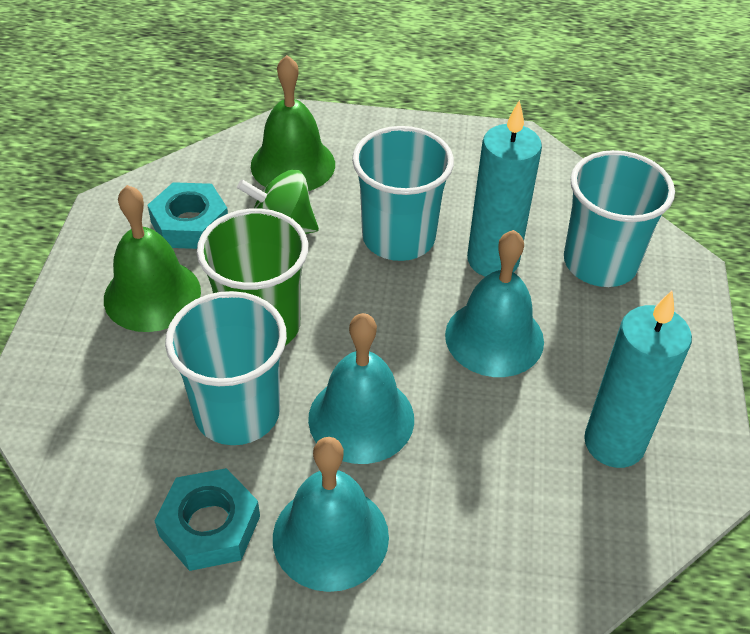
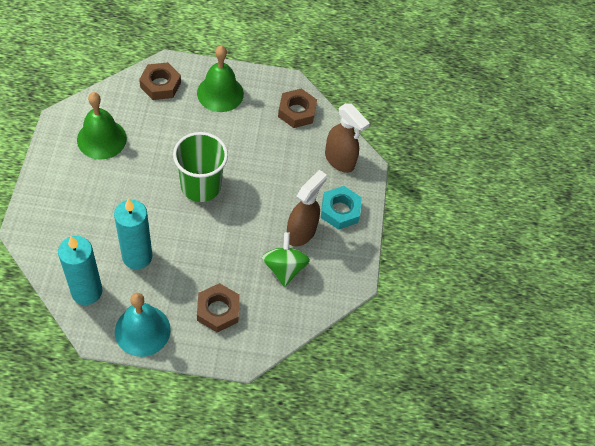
brown nut: 0 -> 3
brown spray bottle: 0 -> 2
turquoise bell: 3 -> 1
turquoise cup: 3 -> 0
turquoise nut: 2 -> 1

